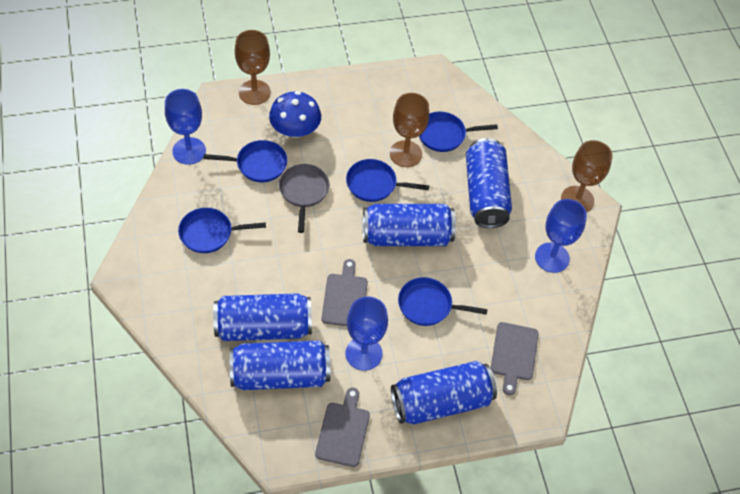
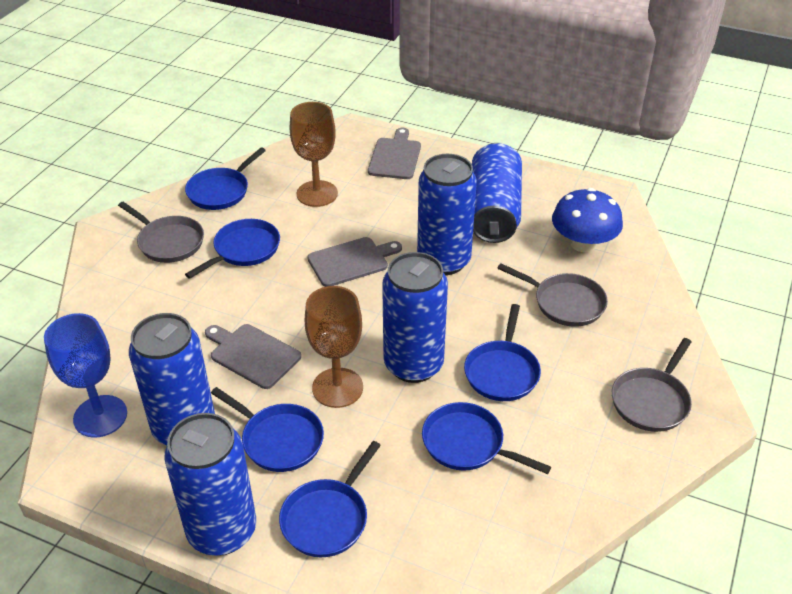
blue goblet: 3 -> 1
blue pan: 5 -> 6
brown goblet: 3 -> 2
grey pan: 1 -> 3

